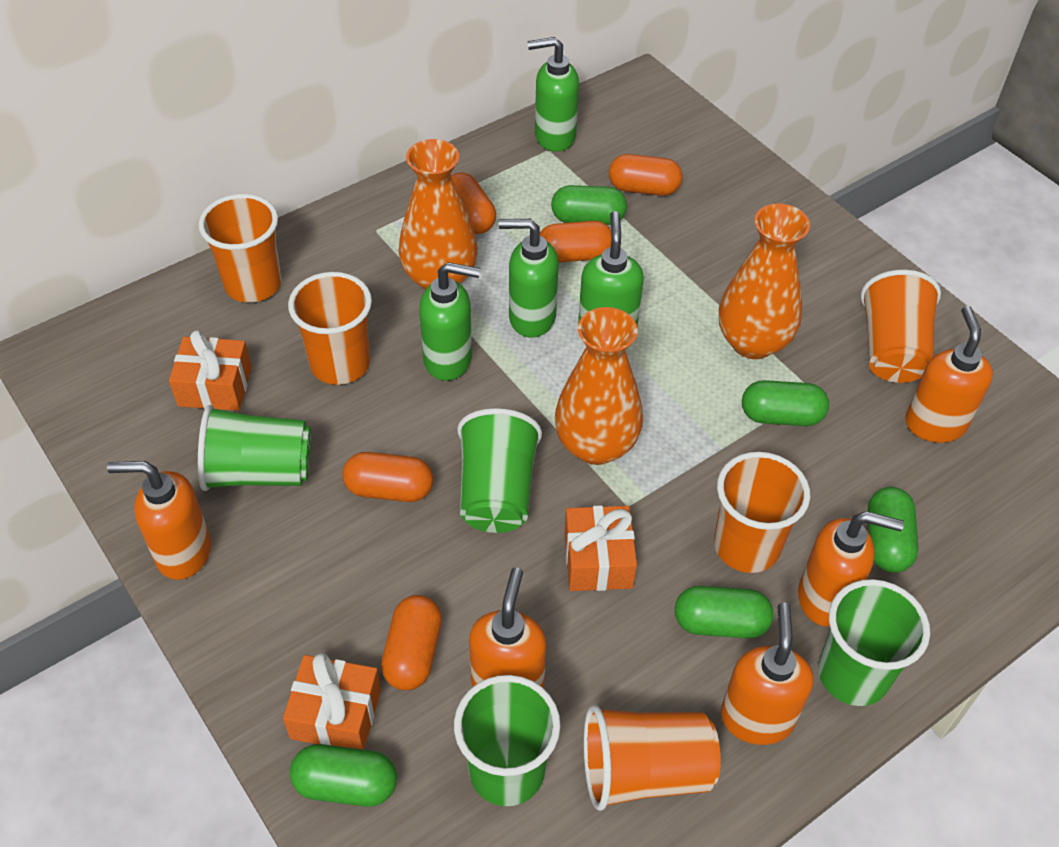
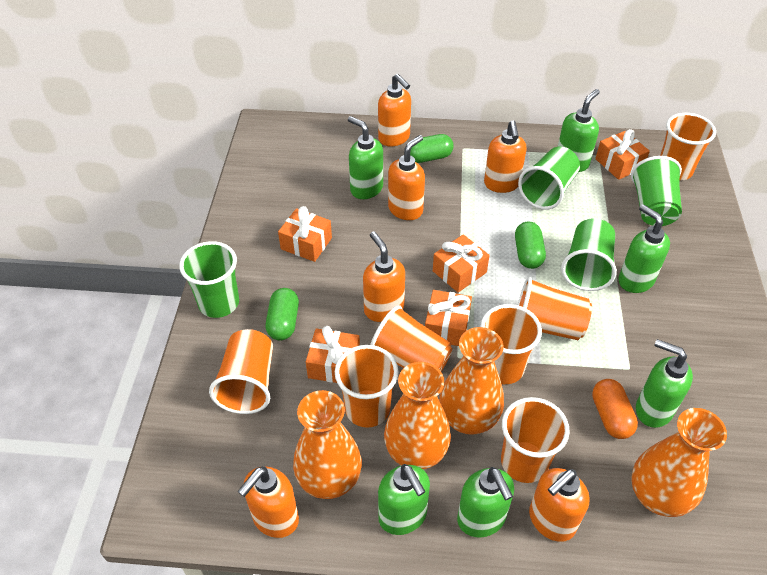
green capsule: 5 -> 3
green soap dispenser: 4 -> 6
orange capsule: 5 -> 1
orange cup: 5 -> 7
orange gift: 3 -> 5
orange soap dispenser: 5 -> 6
orange vase: 3 -> 4

